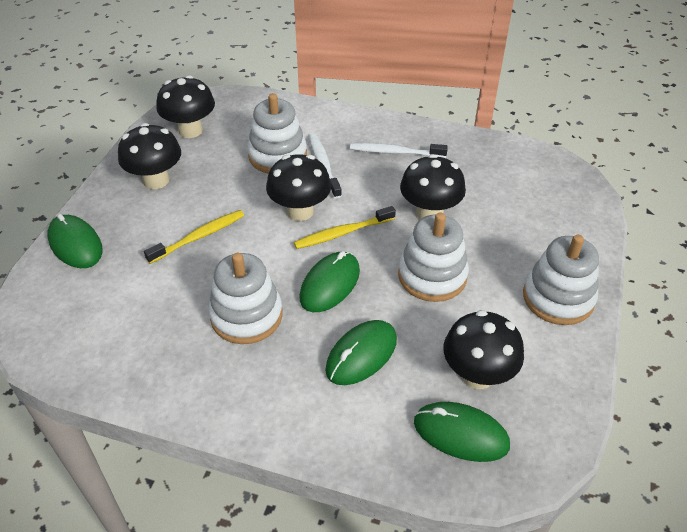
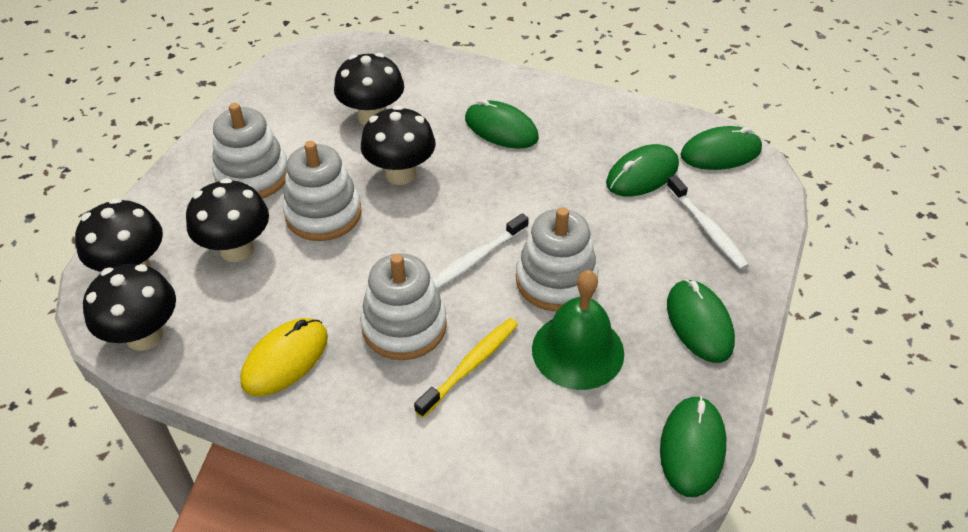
green bell: 0 -> 1
green mouse: 4 -> 5
yellow mouse: 0 -> 1
yellow toothbrush: 2 -> 1

